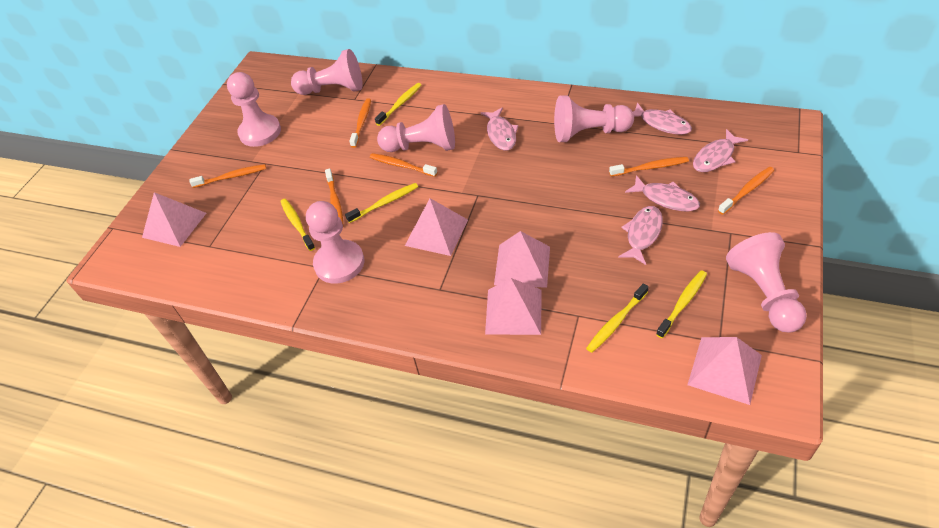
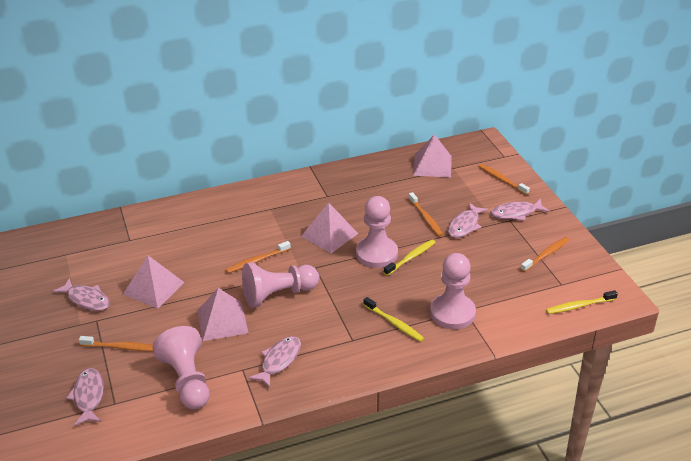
orange toothbrush: 6 -> 5
pink pawn: 6 -> 4
pink pyramid: 5 -> 4
yellow toothbrush: 5 -> 3

